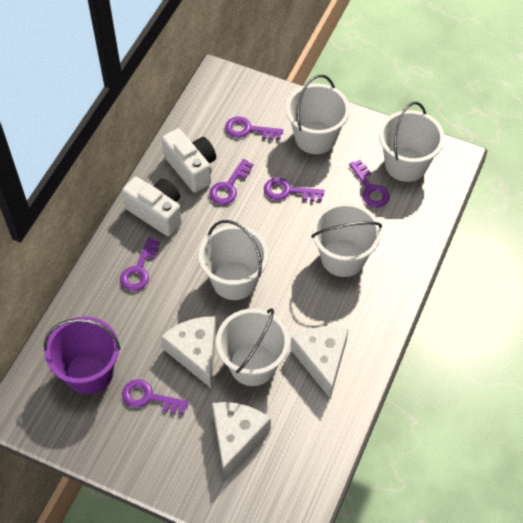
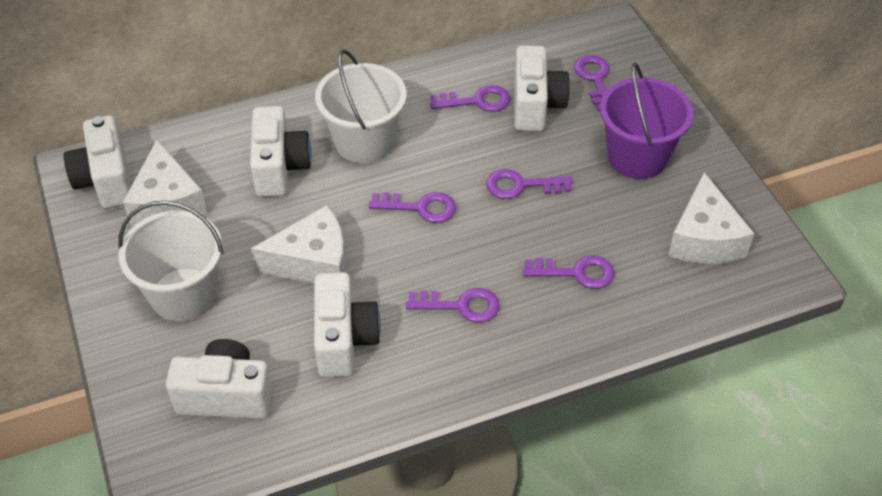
white bucket: 5 -> 2
white camera: 2 -> 5

